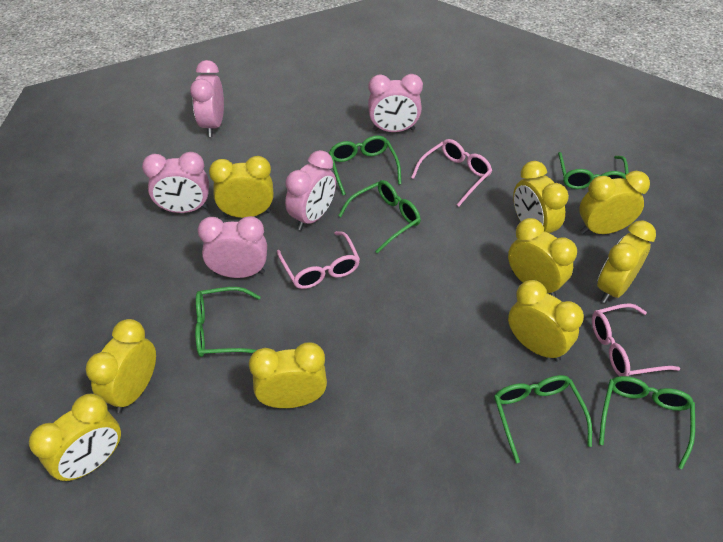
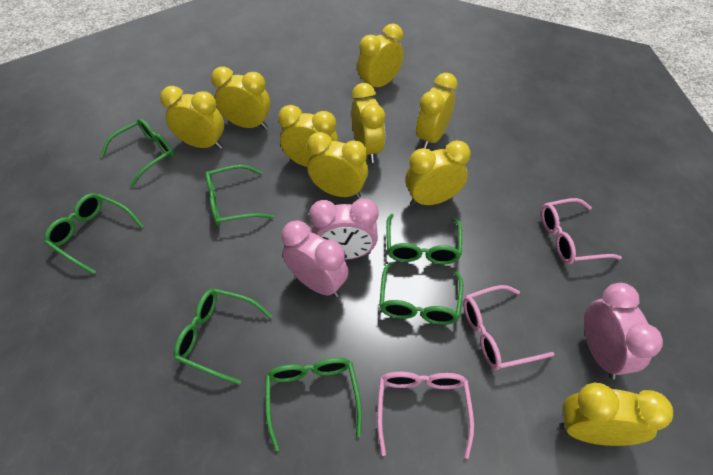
green glasses: 6 -> 7
pink clock: 5 -> 3

